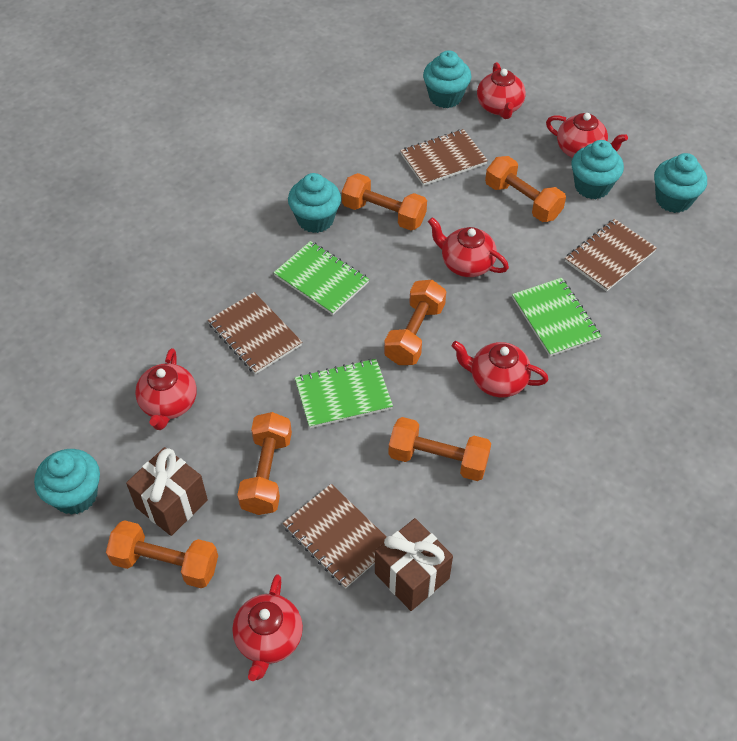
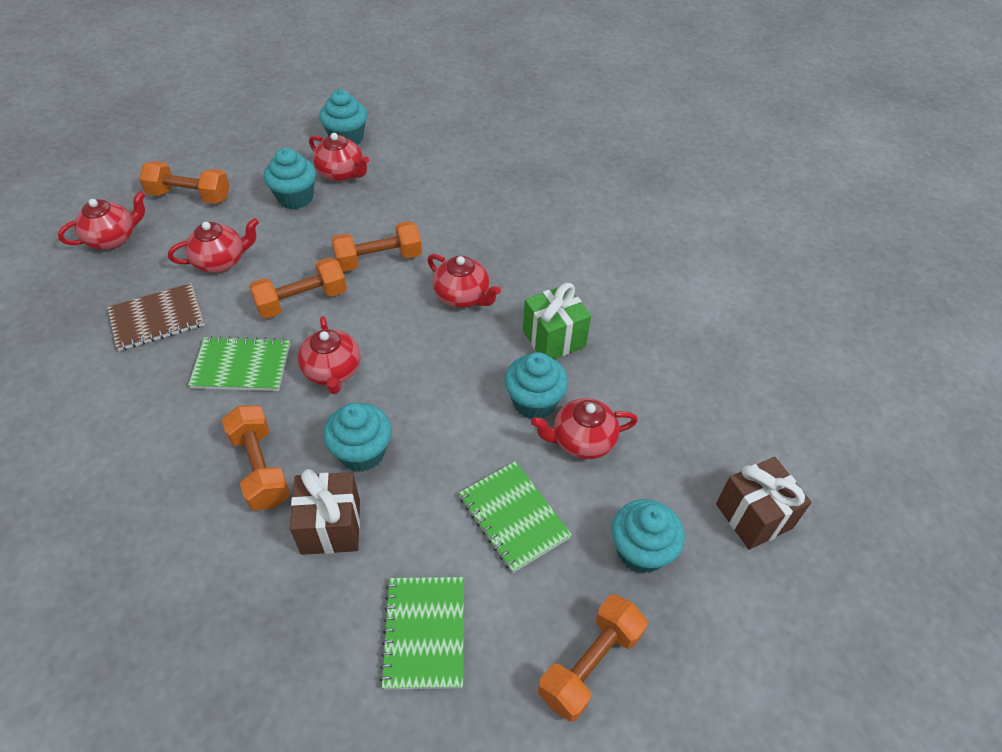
brown notebook: 4 -> 1
green gift: 0 -> 1
orange dumbbell: 6 -> 5

